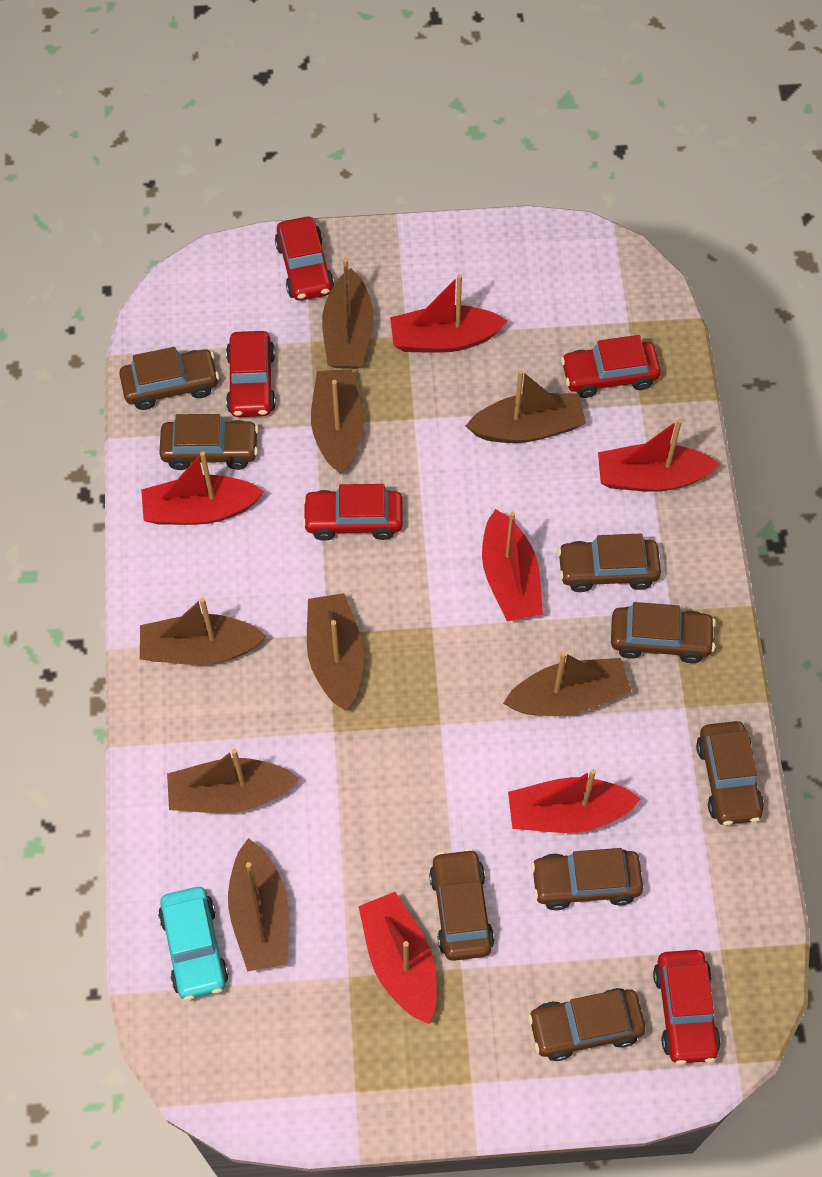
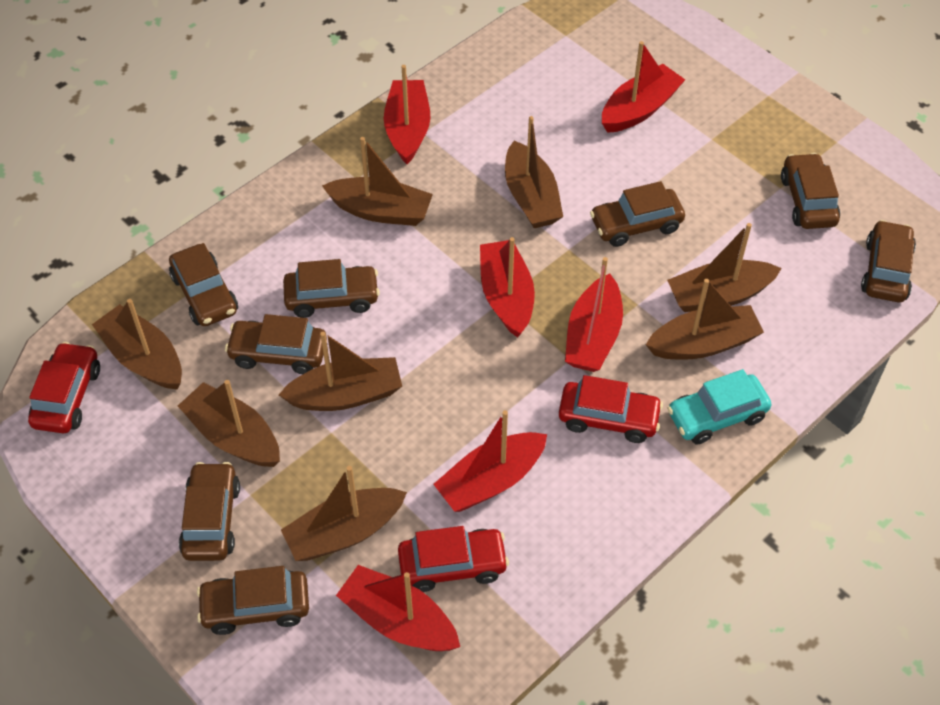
red car: 5 -> 3

